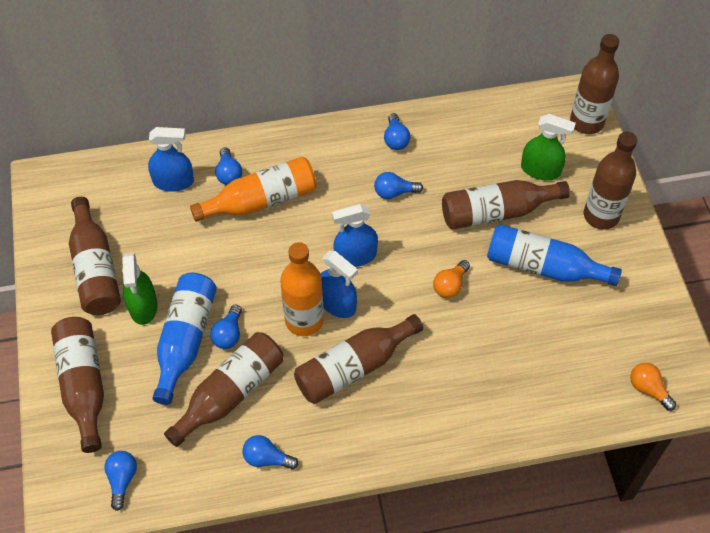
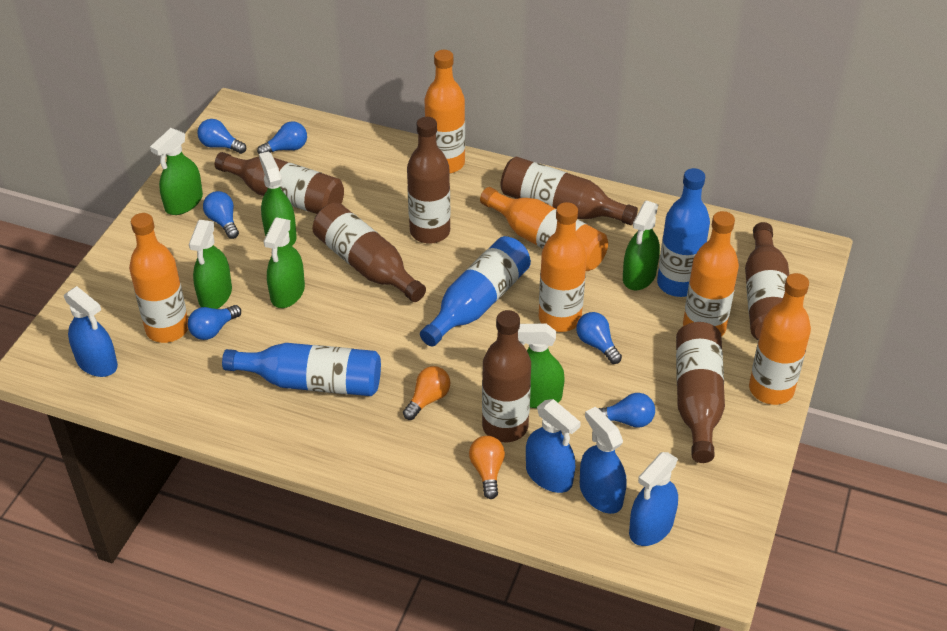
blue bottle: 2 -> 3
blue spray bottle: 3 -> 4
green spray bottle: 2 -> 6
orange bottle: 2 -> 6

